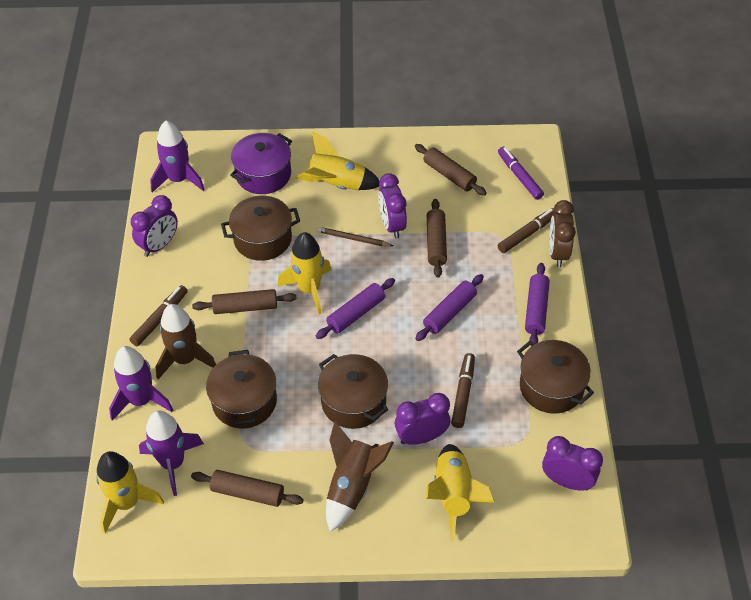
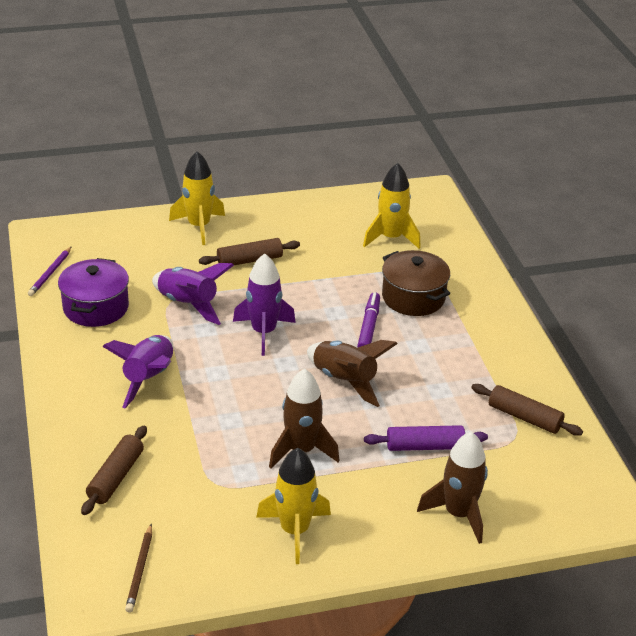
brown clock: 1 -> 0
brown marker: 3 -> 0
brown pot: 4 -> 1
brown rocket: 2 -> 3
brown rolling pin: 4 -> 3
purple clock: 4 -> 0
purple pencil: 0 -> 1
purple rolling pin: 3 -> 1
yellow rocket: 4 -> 3

